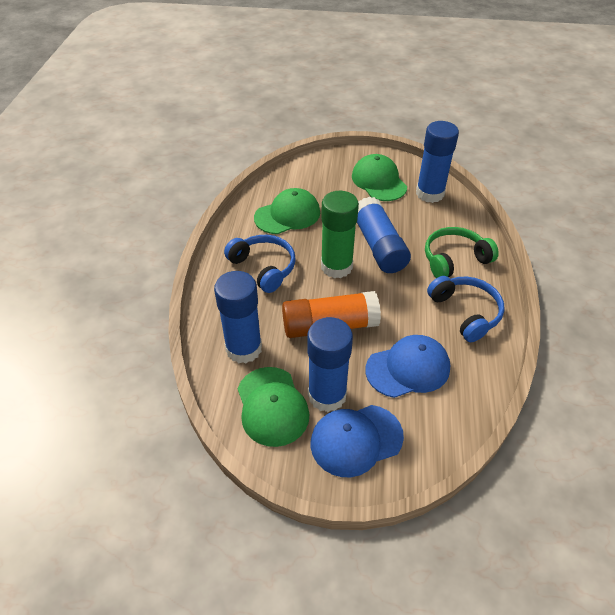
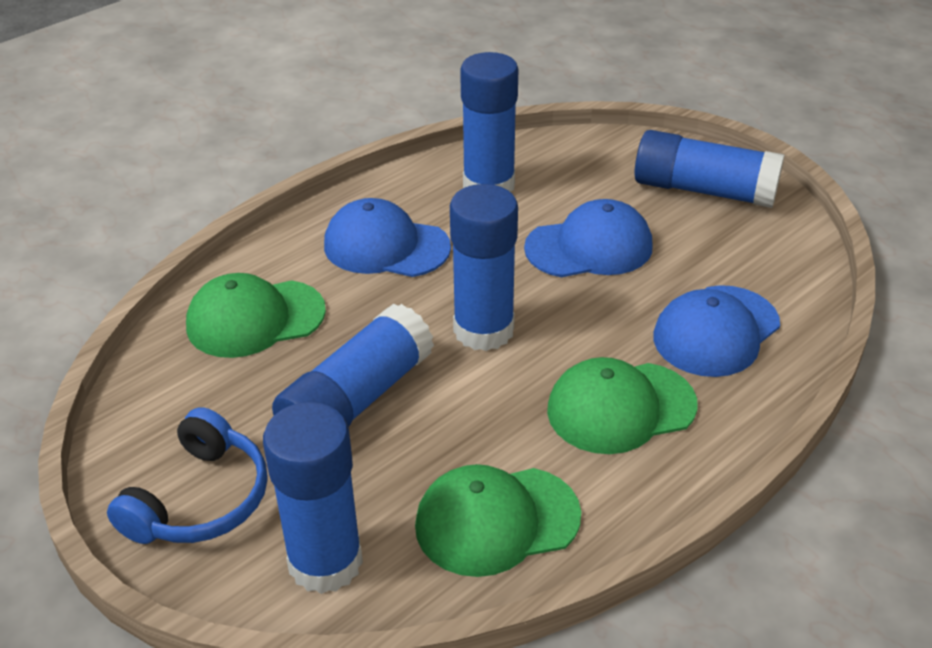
blue cap: 2 -> 3
blue glue stick: 4 -> 5
blue headphones: 2 -> 1
green glue stick: 1 -> 0
green headphones: 1 -> 0
orange glue stick: 1 -> 0

